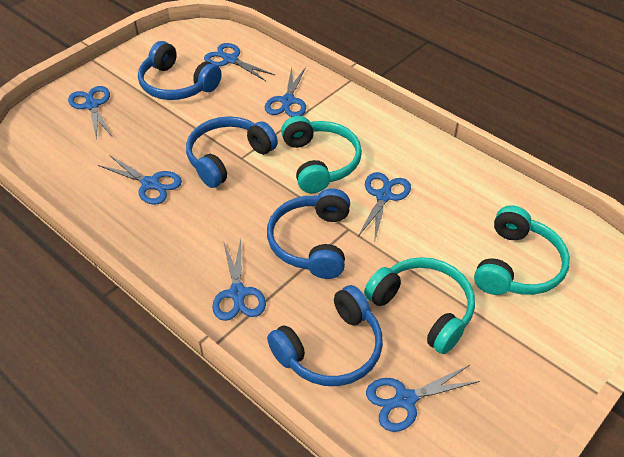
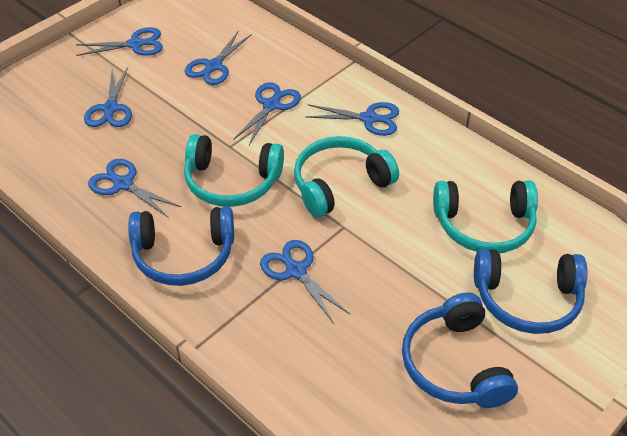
blue headphones: 4 -> 3

